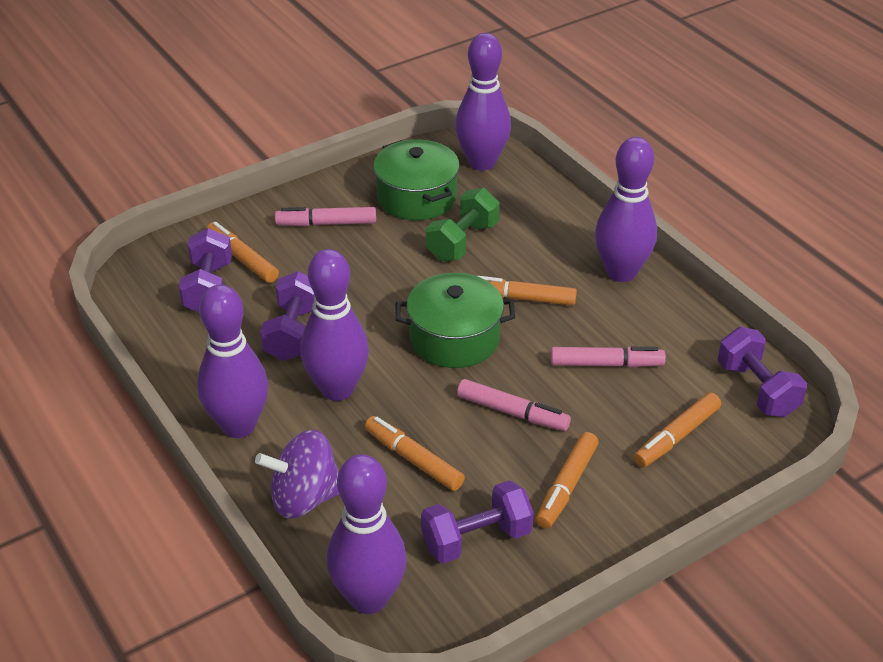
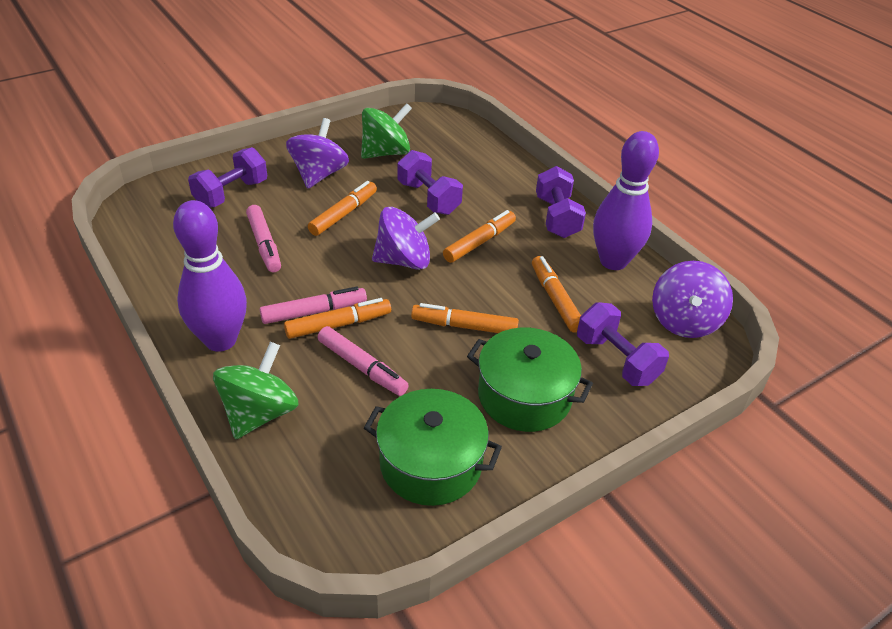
green dumbbell: 1 -> 0
green spinning top: 0 -> 2
purple bowling pin: 5 -> 2
purple spinning top: 1 -> 3

